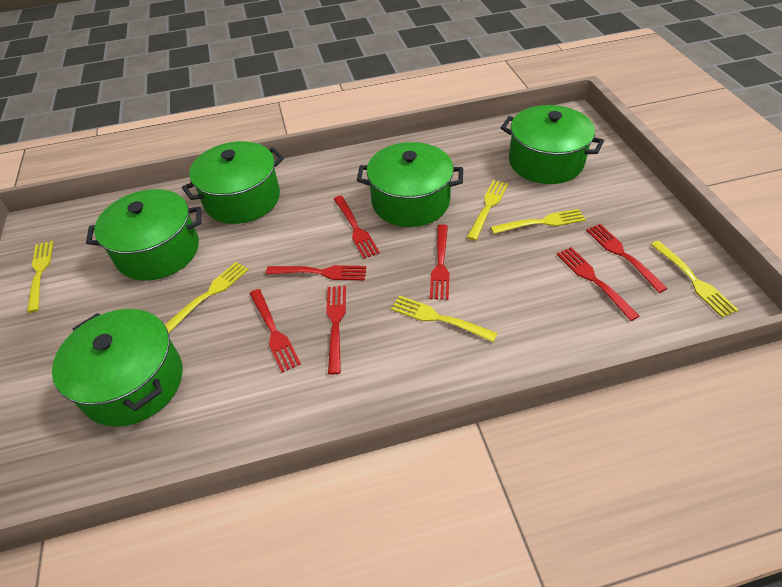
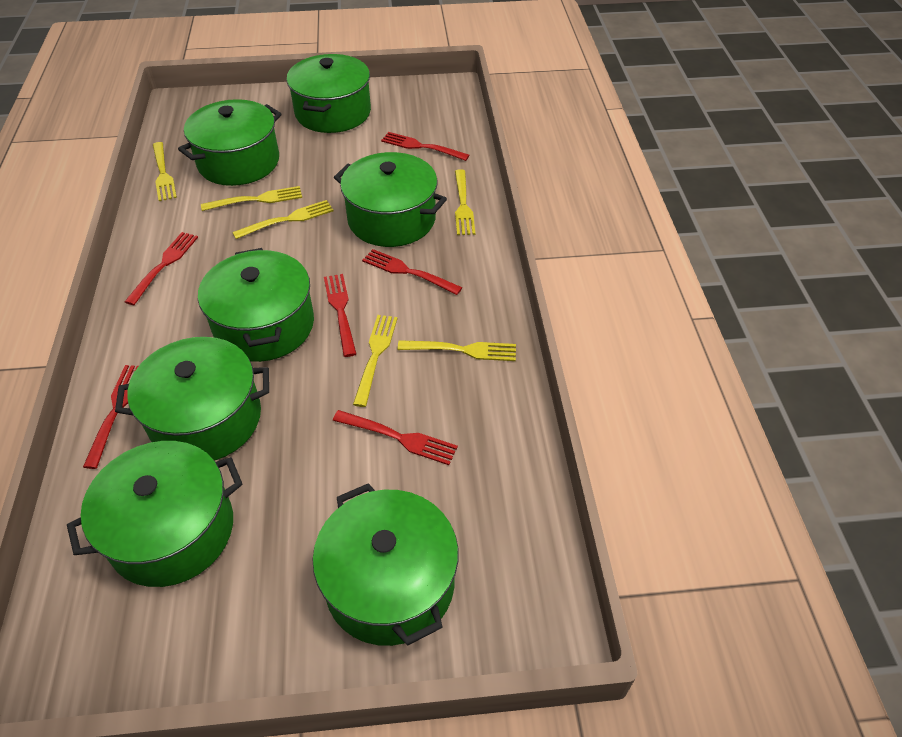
green pot: 5 -> 7
red fork: 7 -> 6

